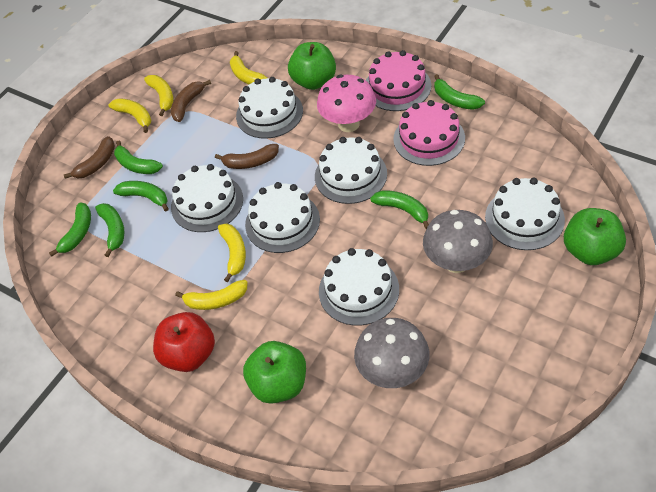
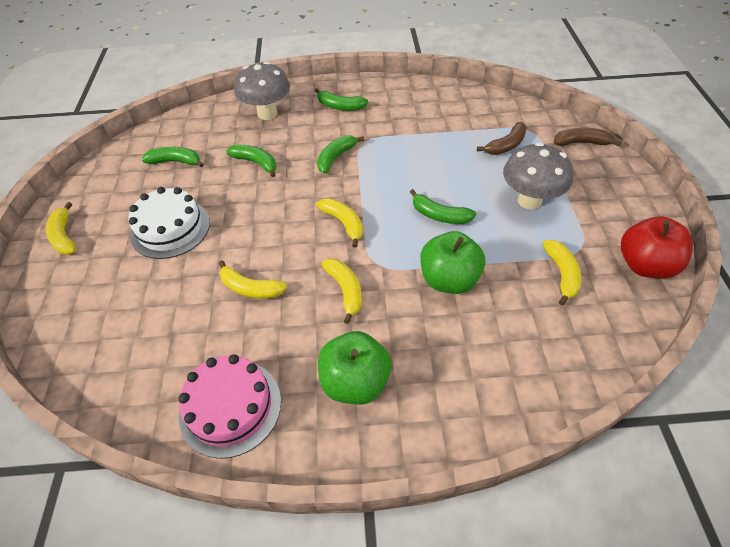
brown banana: 3 -> 2
green apple: 3 -> 2
green banana: 6 -> 5
pink cake: 2 -> 1
pink mushroom: 1 -> 0
white cake: 6 -> 1

